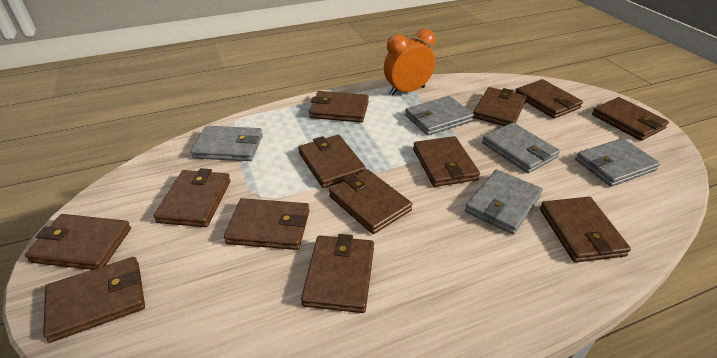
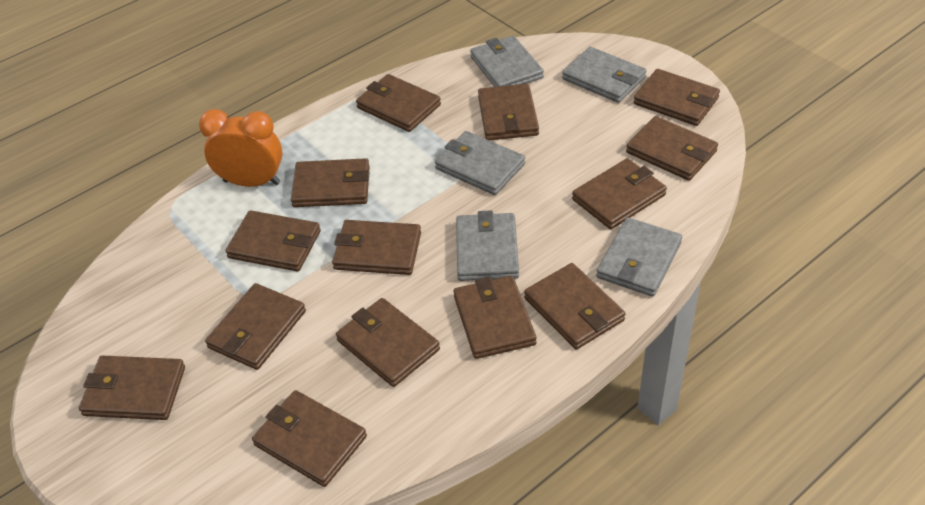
brown wallet: 13 -> 14

